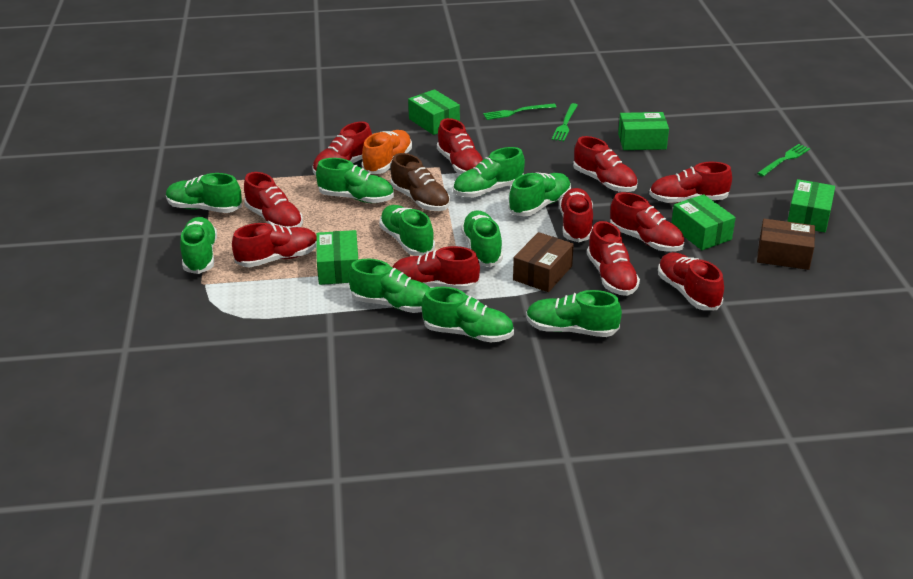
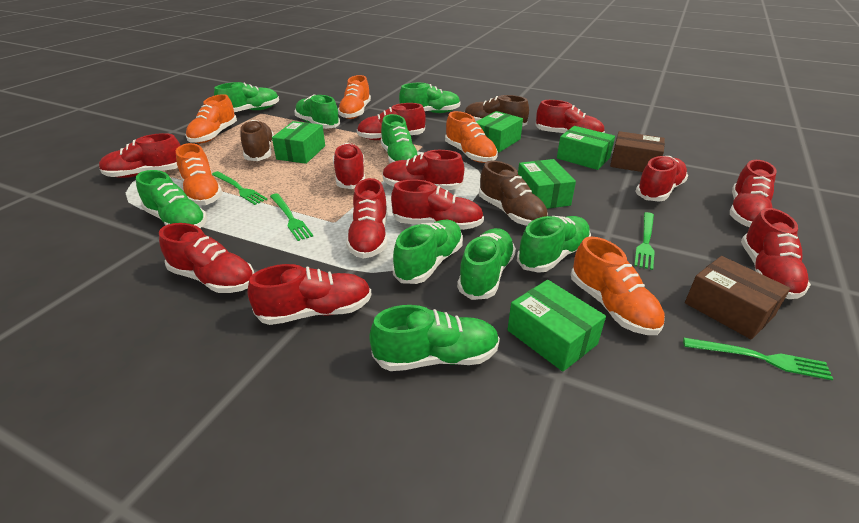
brown shoe: 1 -> 3
green fork: 3 -> 4
green shoe: 10 -> 9
orange shoe: 1 -> 5
red shoe: 11 -> 12

